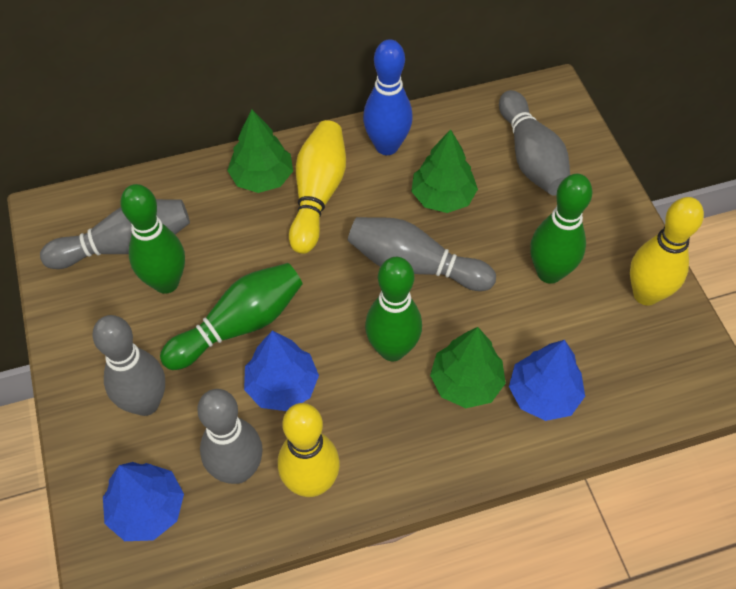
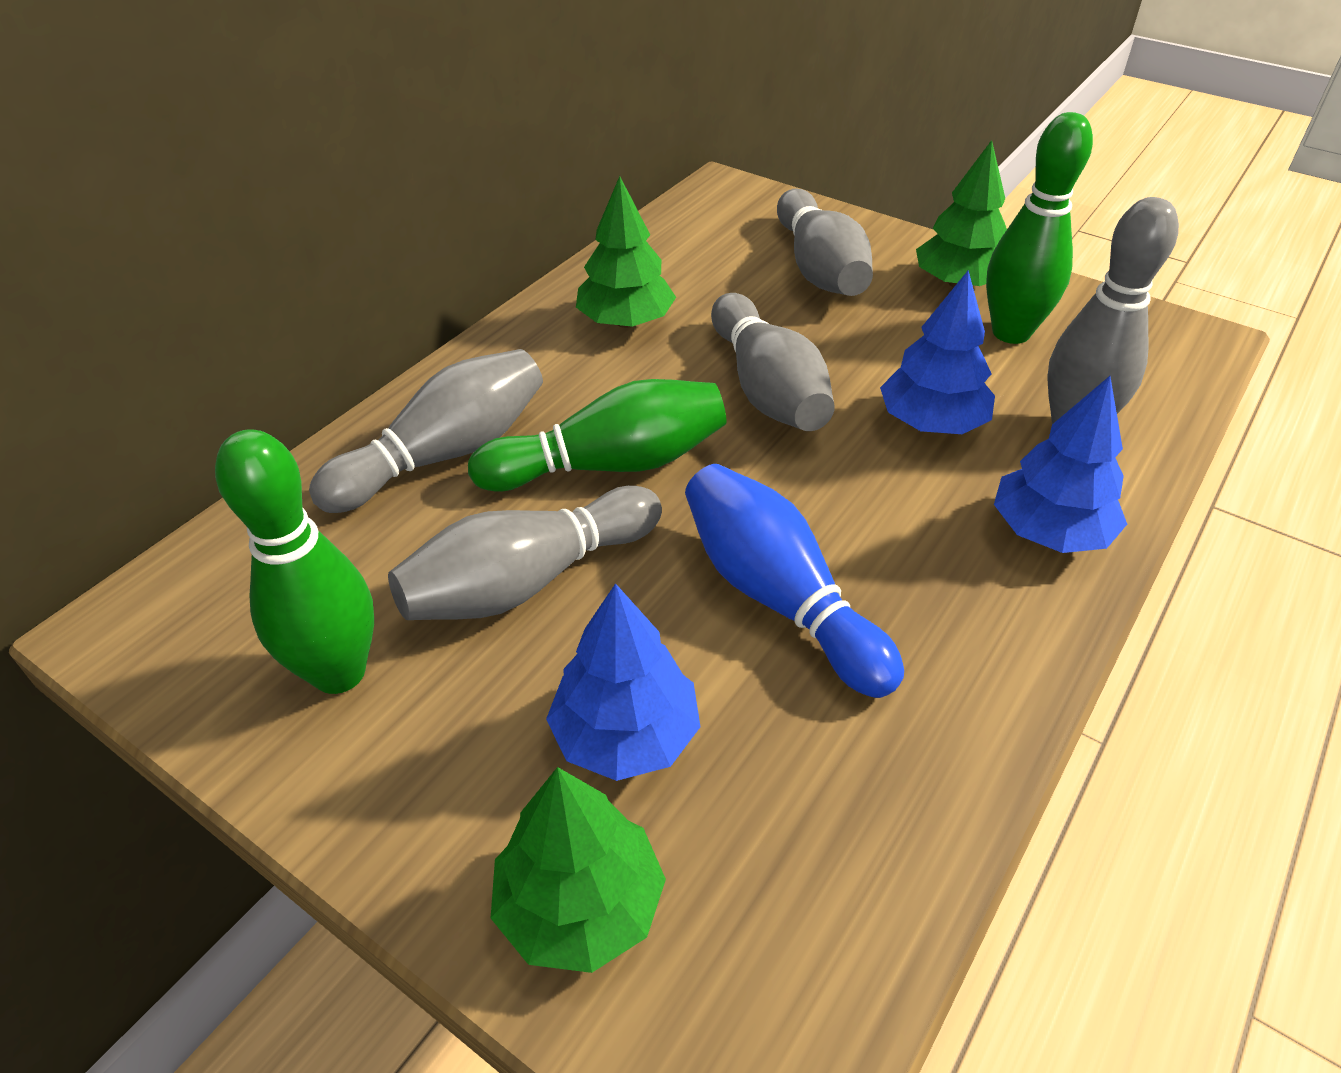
green bowling pin: 4 -> 3
yellow bowling pin: 3 -> 0

